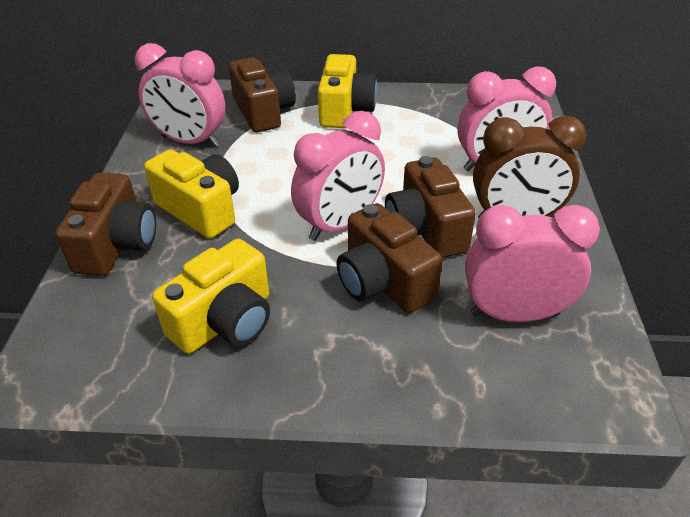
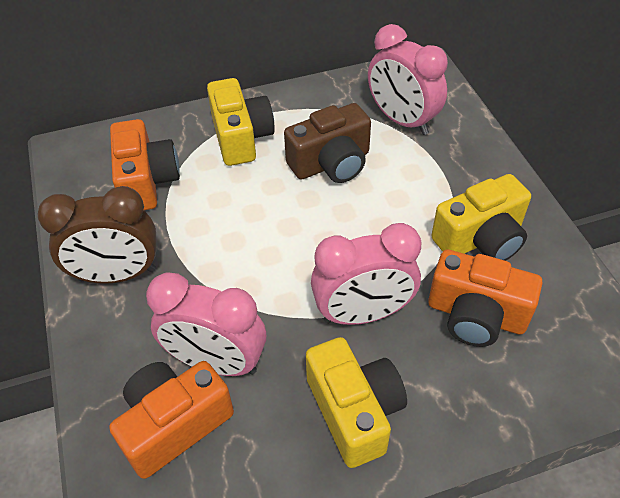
brown camera: 4 -> 1
orange camera: 0 -> 3
pink clock: 4 -> 3

